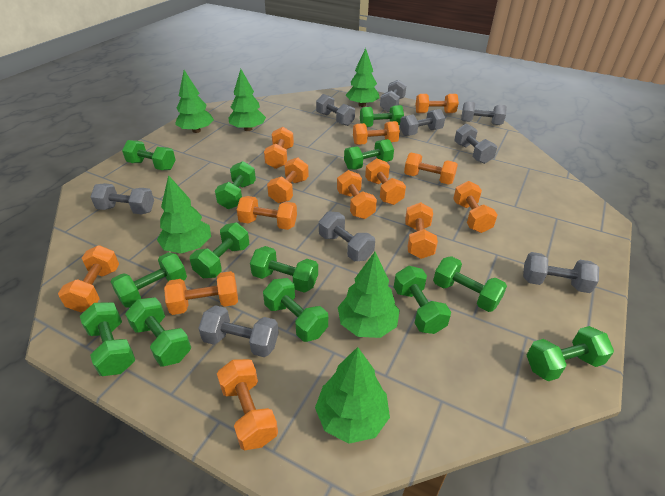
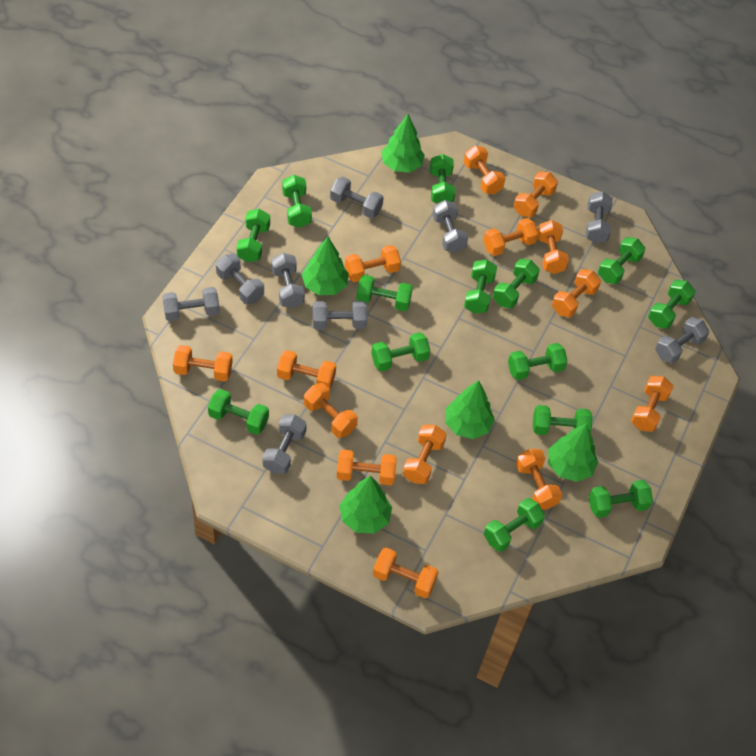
green dumbbell: 13 -> 14
green tree: 6 -> 5
orange dumbbell: 13 -> 14

